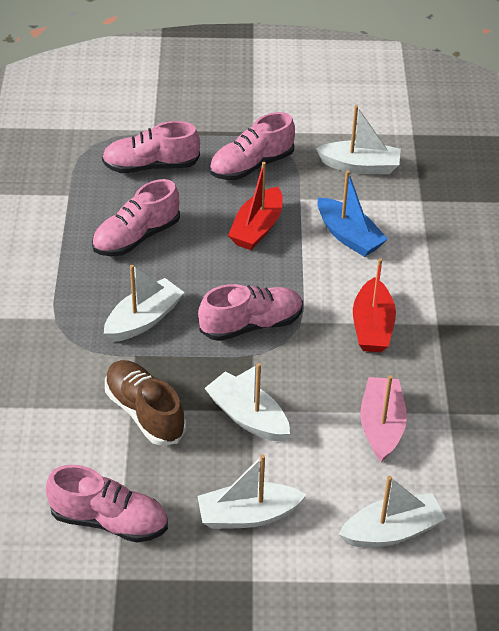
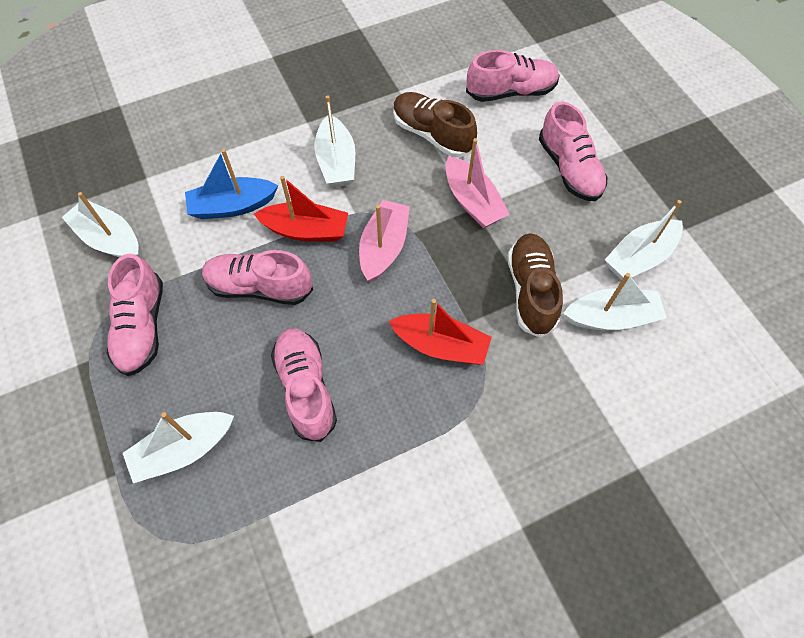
brown shoe: 1 -> 2
pink boat: 1 -> 2

